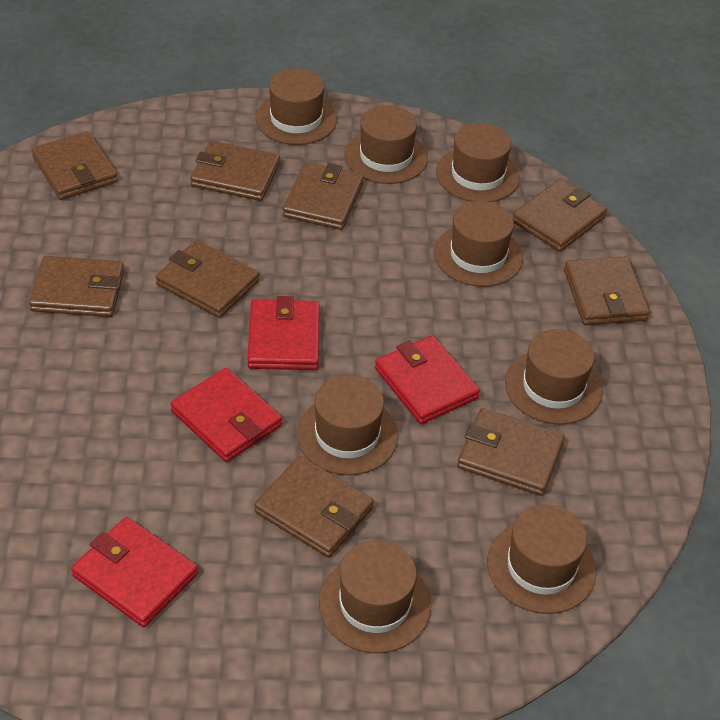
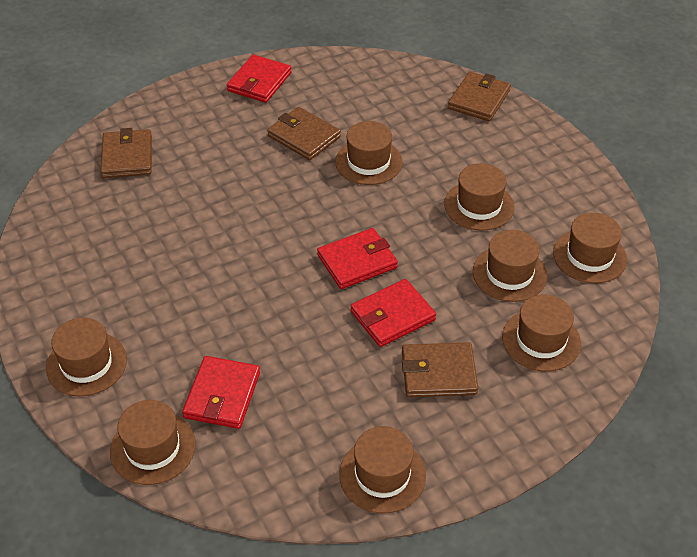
brown wallet: 9 -> 4

